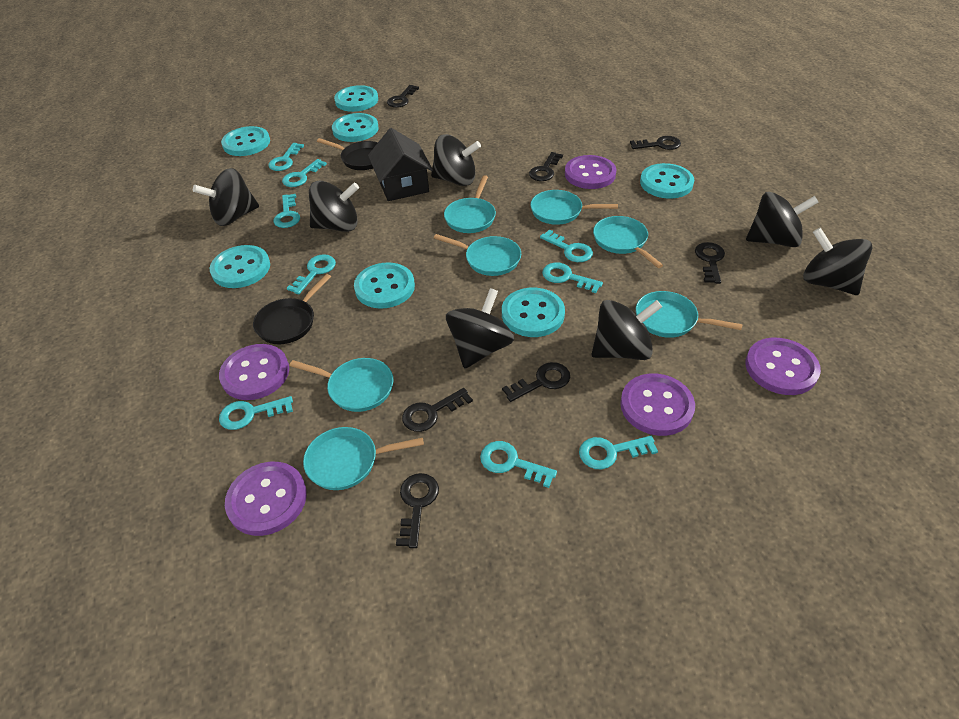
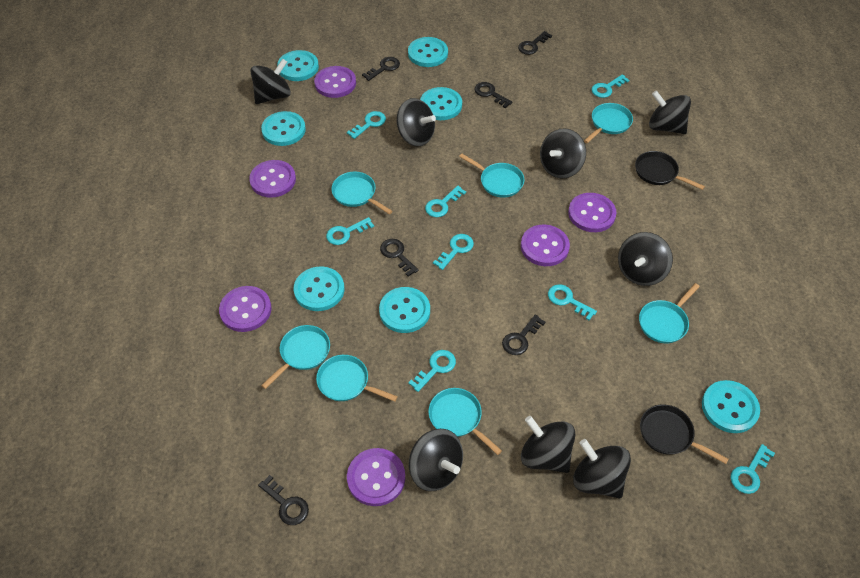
black house: 1 -> 0
black key: 7 -> 6
black spinning top: 7 -> 8
purple button: 5 -> 6
turquoise key: 9 -> 8

